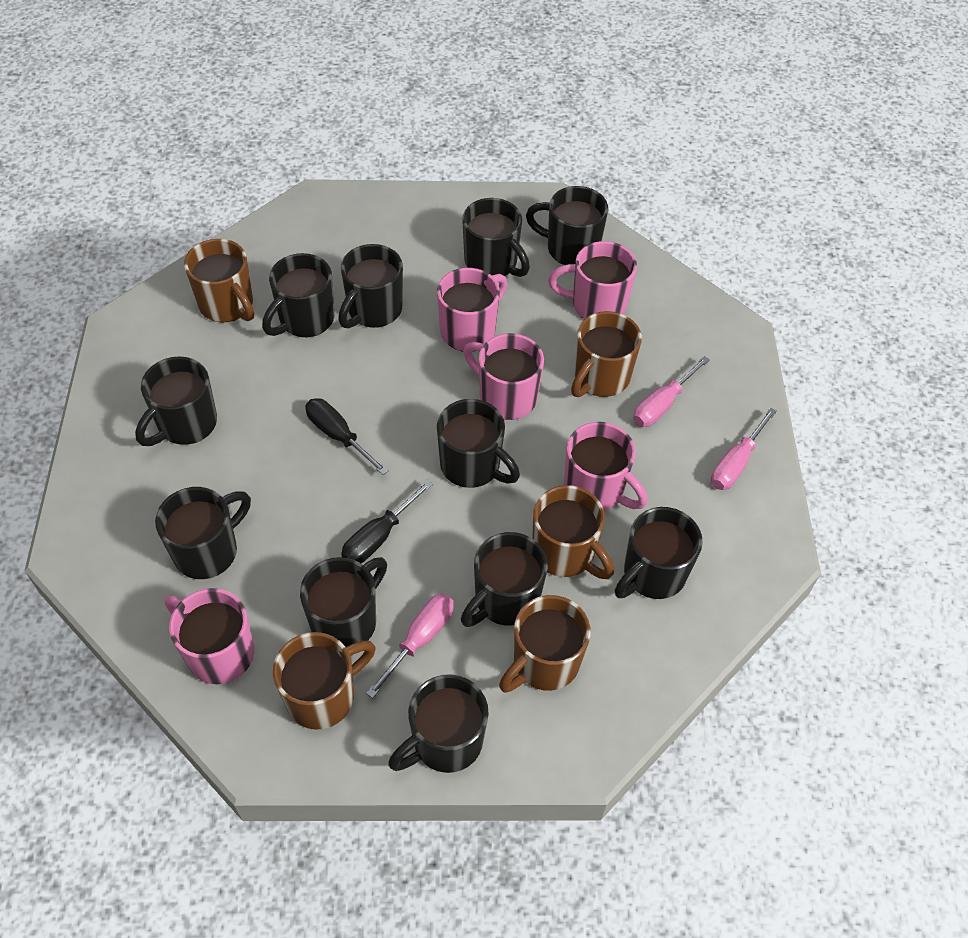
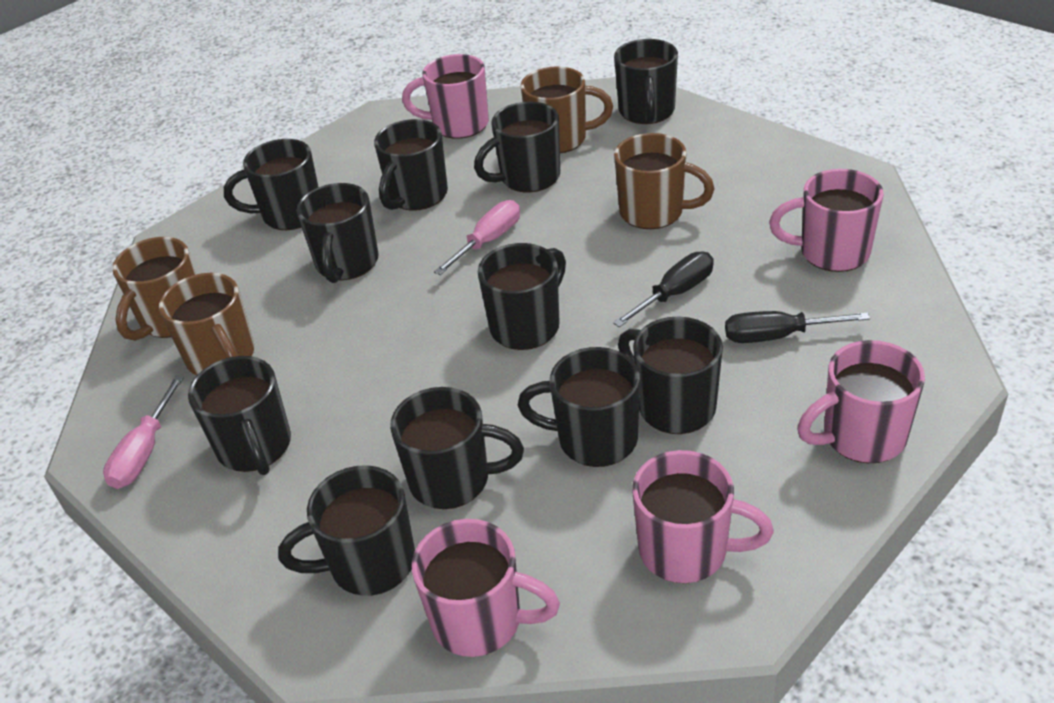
brown mug: 5 -> 4
pink screwdriver: 3 -> 2

